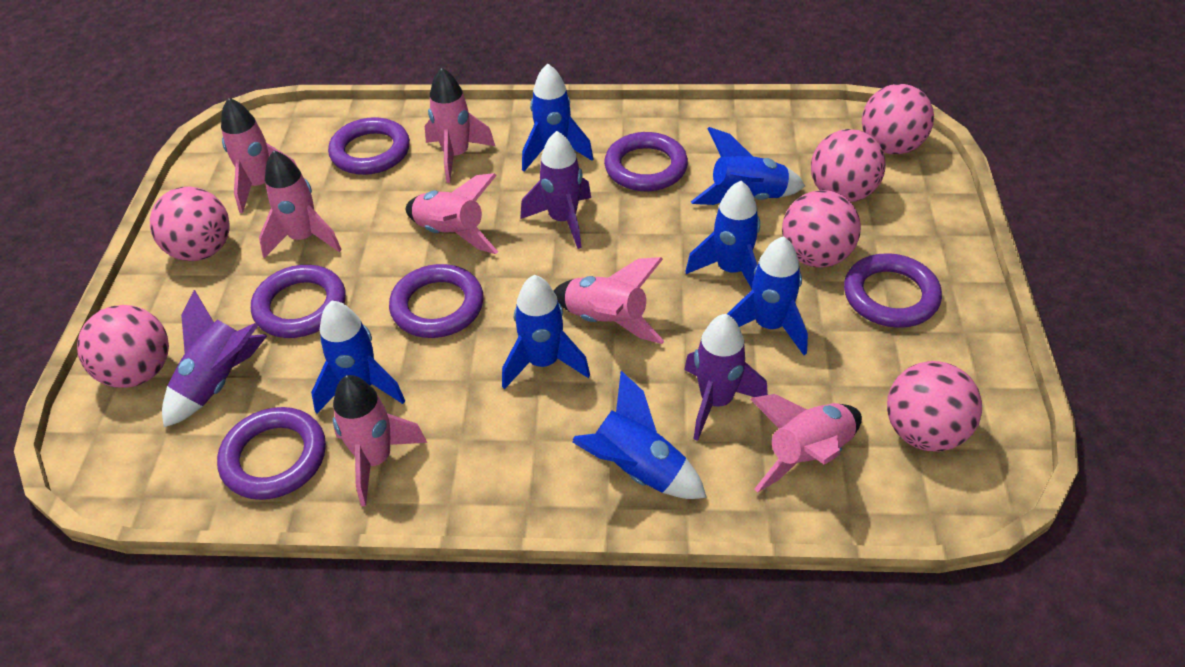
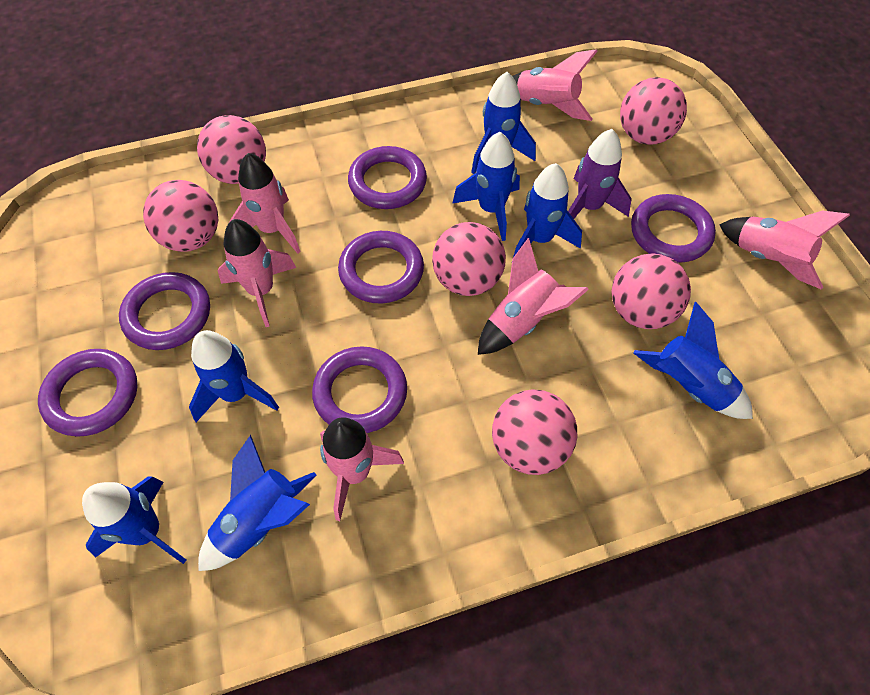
pink rocket: 7 -> 6
purple rocket: 3 -> 1

